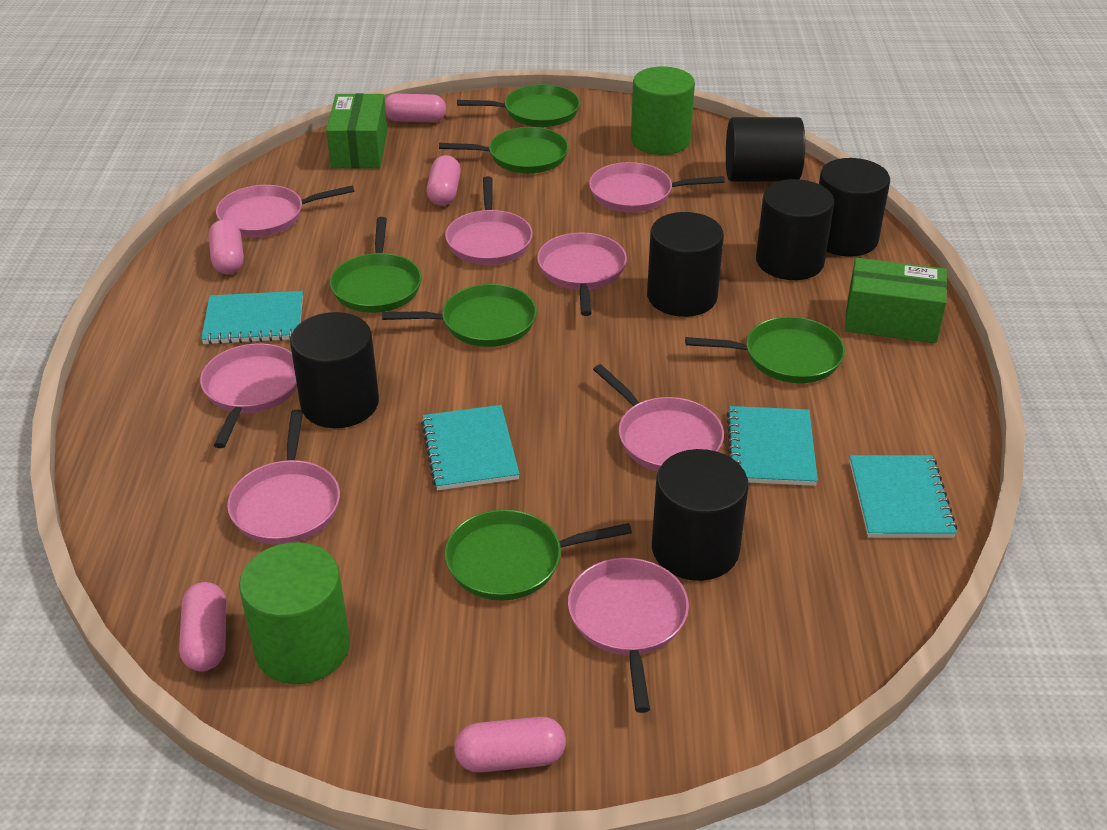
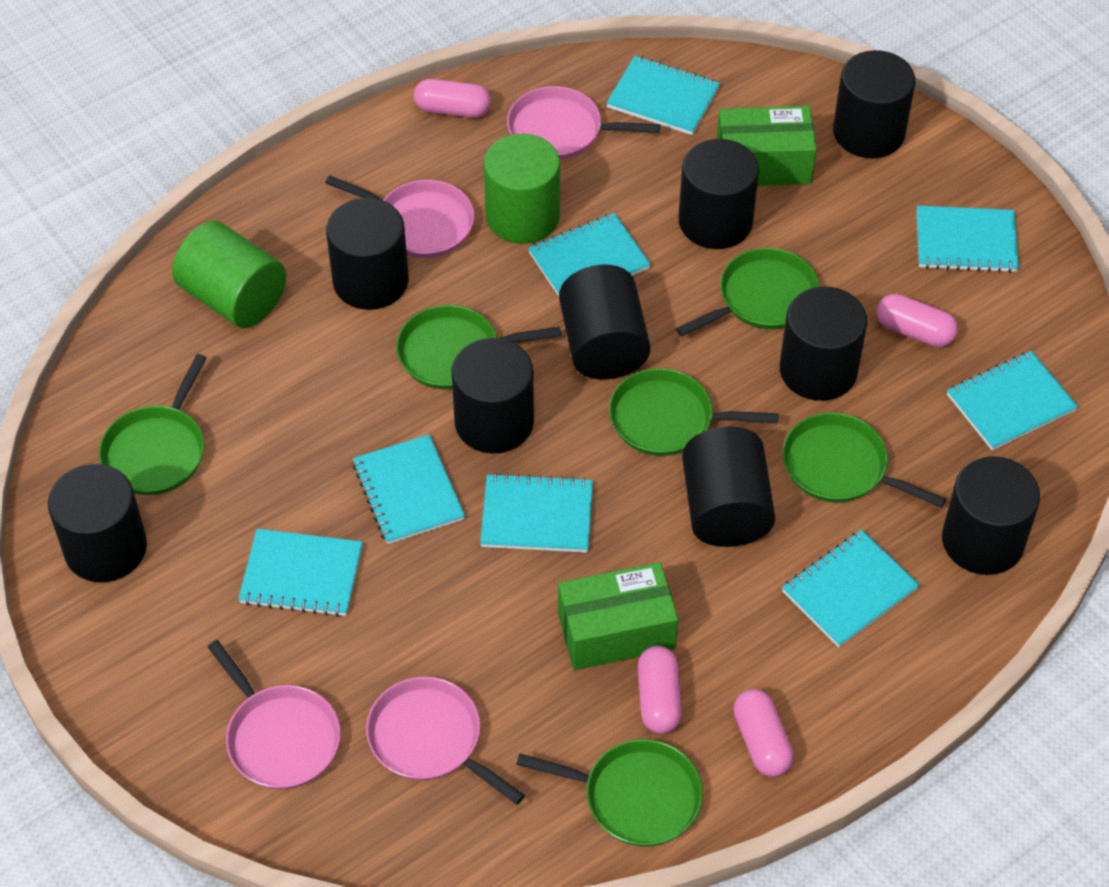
black cylinder: 6 -> 9
pink capsule: 5 -> 4
pink pan: 8 -> 4
turquoise notebook: 4 -> 8

